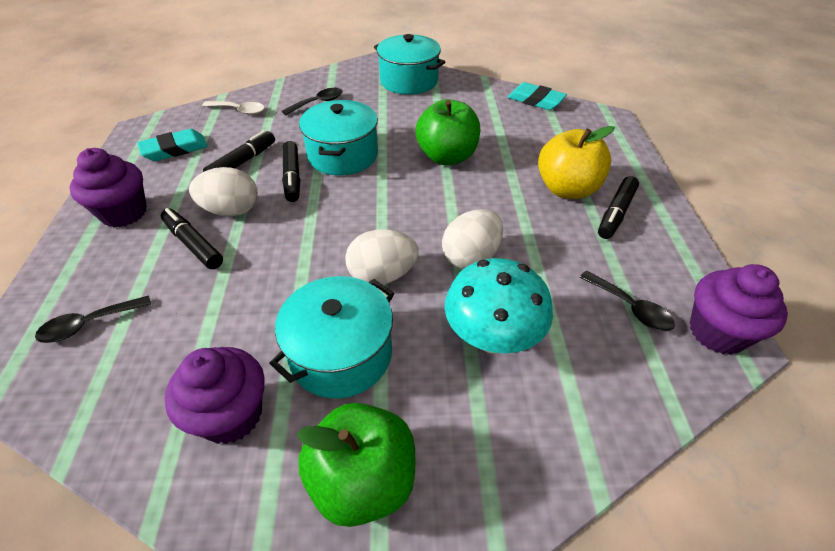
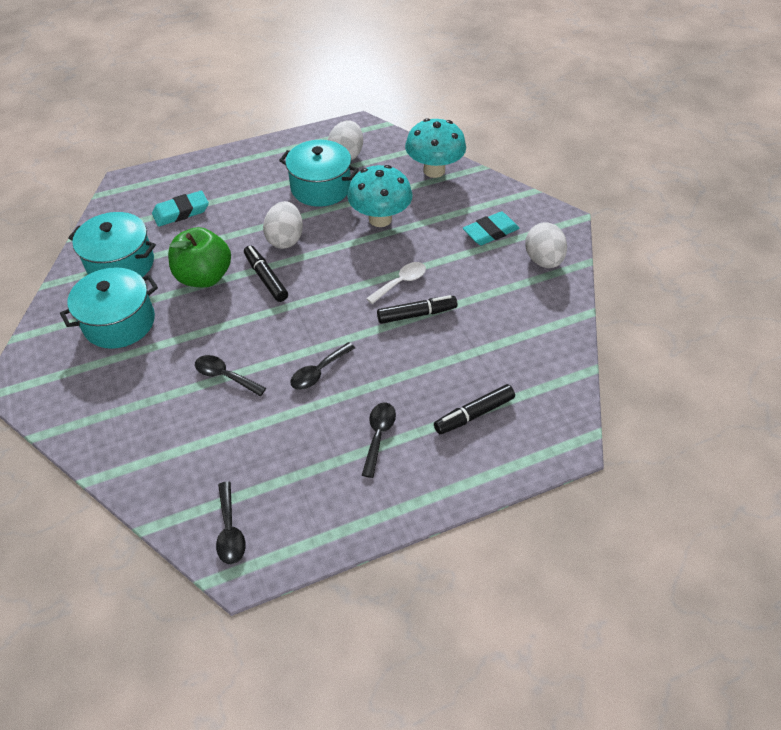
black marker: 4 -> 3
black spoon: 3 -> 4
green apple: 2 -> 1
purple cupcake: 3 -> 0
turquoise mushroom: 1 -> 2
yellow apple: 1 -> 0

